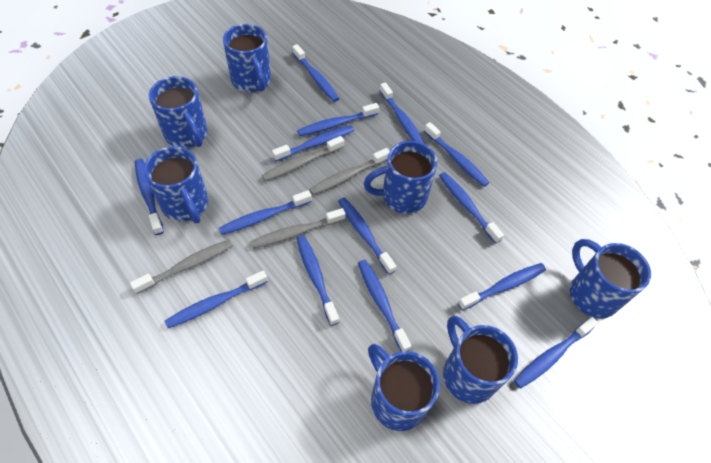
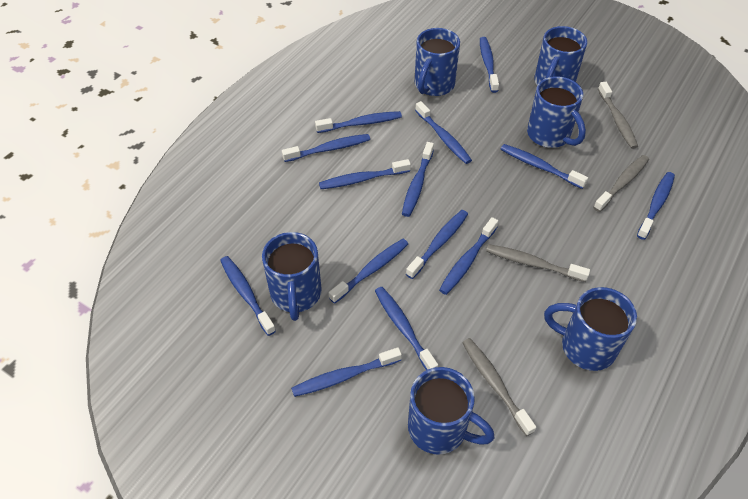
blue mug: 7 -> 6

